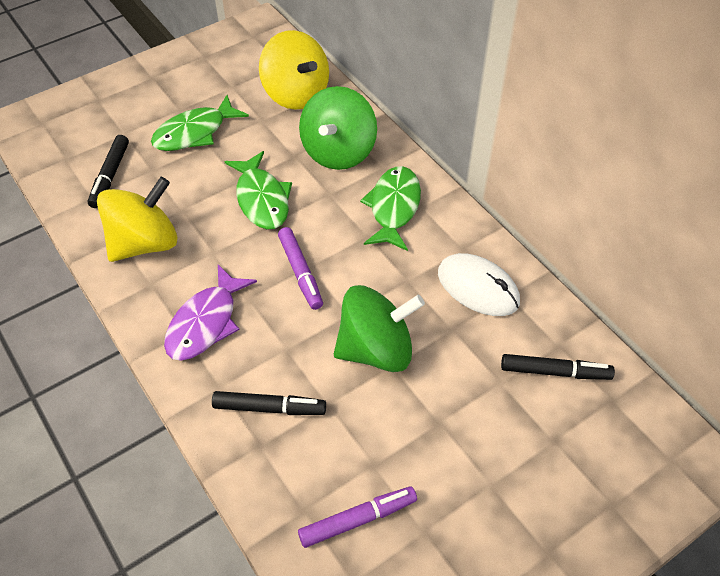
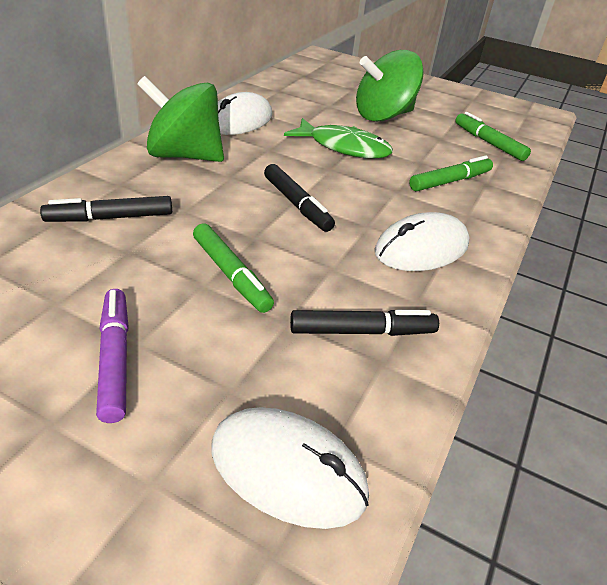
green fish: 3 -> 1
green marker: 0 -> 3
purple fish: 1 -> 0
purple marker: 2 -> 1
white mouse: 1 -> 3
yellow spinning top: 2 -> 0

